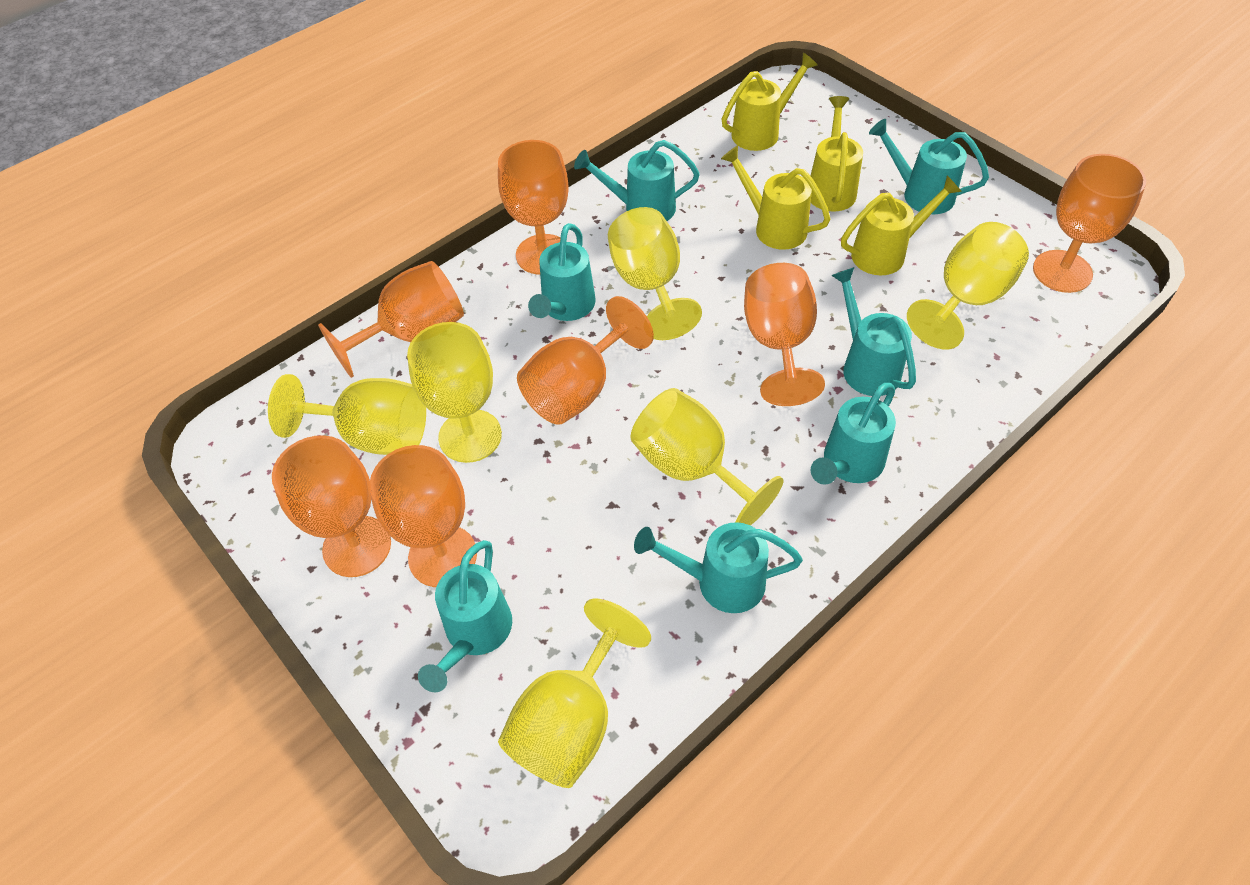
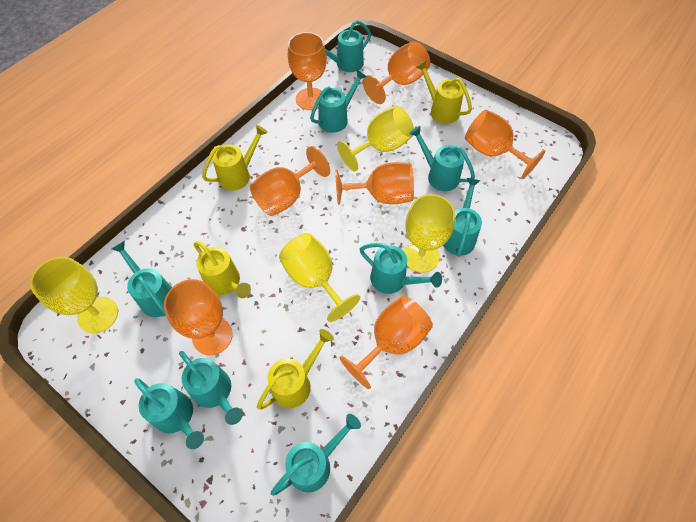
turquoise watering can: 7 -> 9
yellow goblet: 6 -> 4

